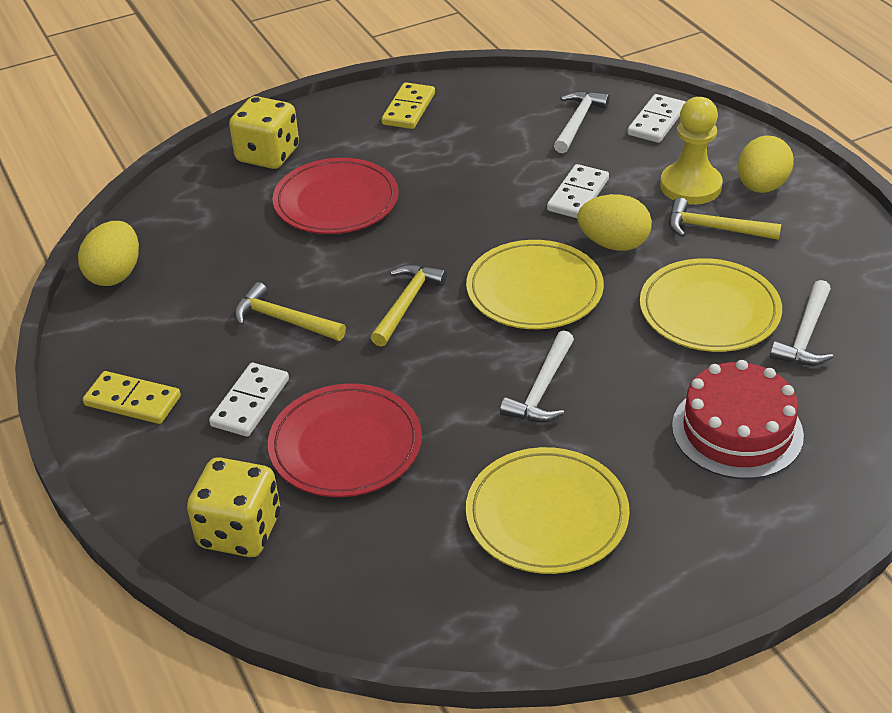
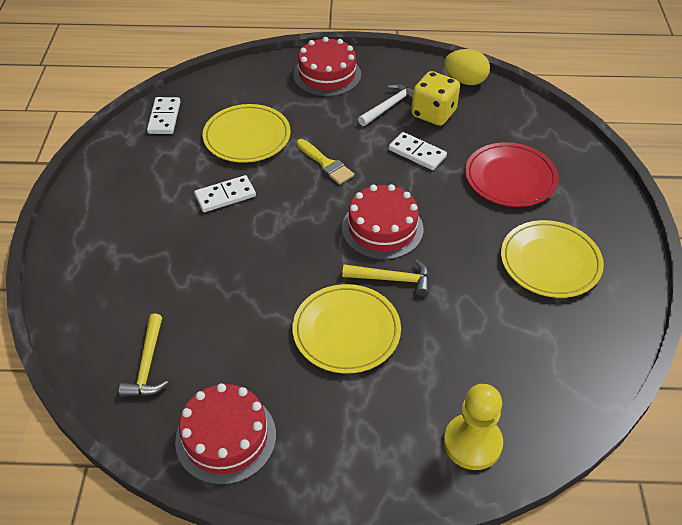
red cake: 1 -> 3
red plate: 2 -> 1
white hammer: 3 -> 1
yellow brush: 0 -> 1
yellow dice: 2 -> 1
yellow domino: 2 -> 0
yellow egg: 3 -> 1
yellow hammer: 3 -> 2

